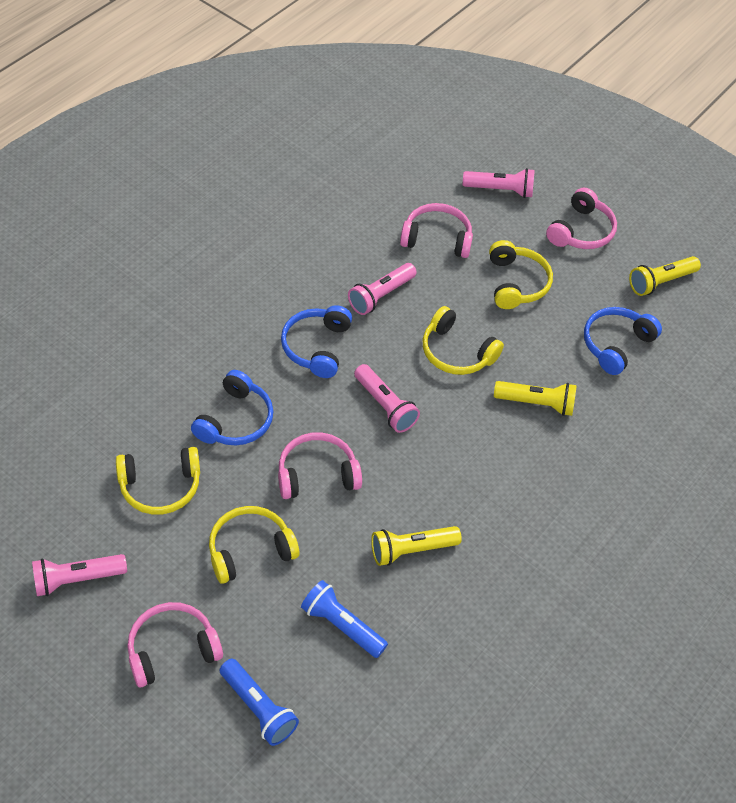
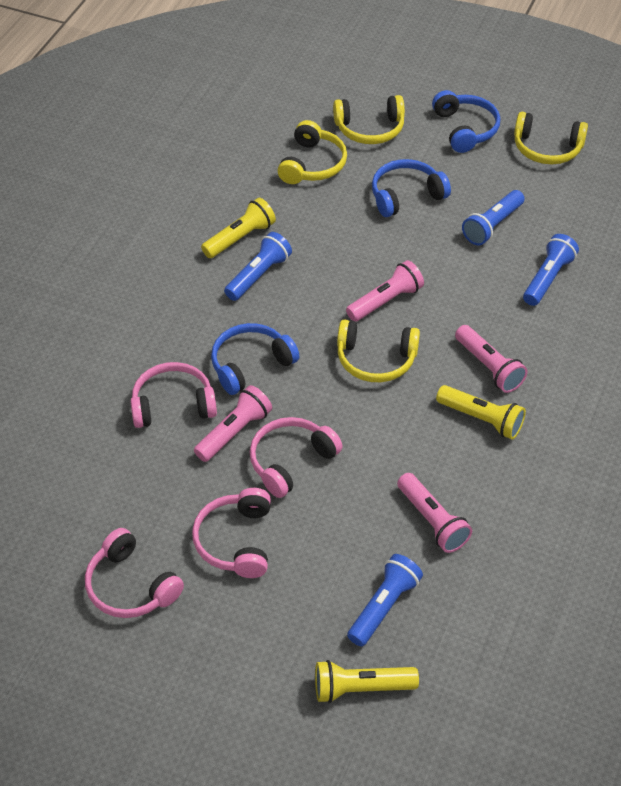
blue flashlight: 2 -> 4

